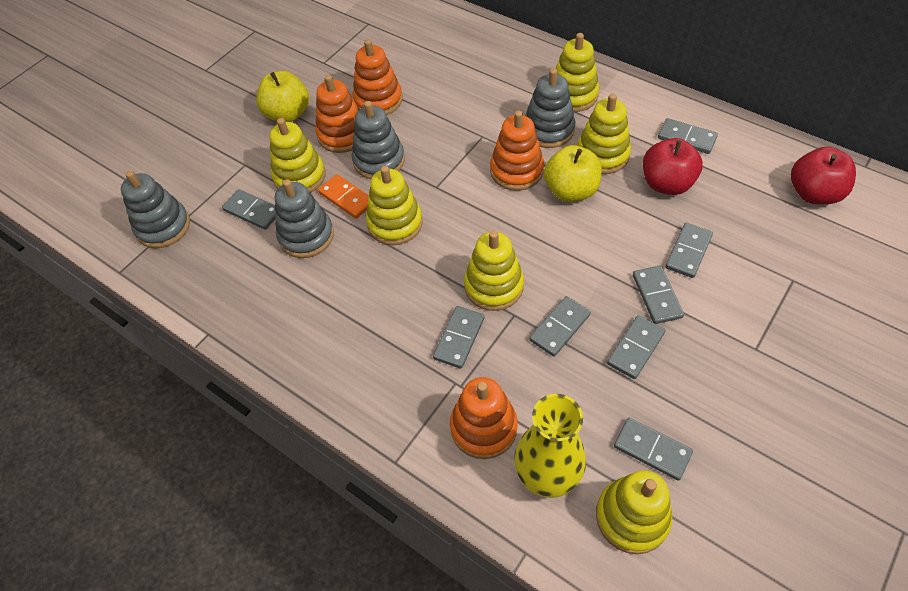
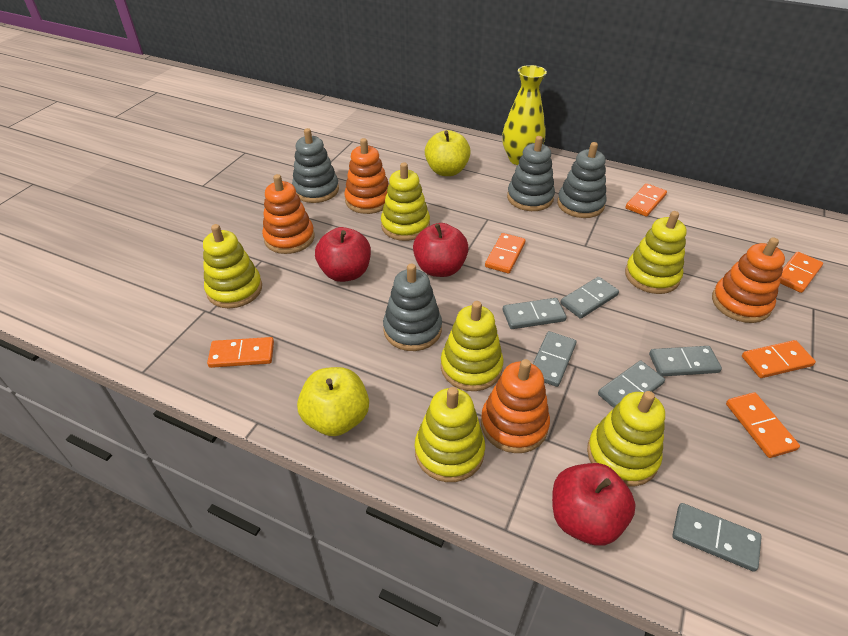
grey domino: 8 -> 6
orange domino: 1 -> 6
red apple: 2 -> 3

